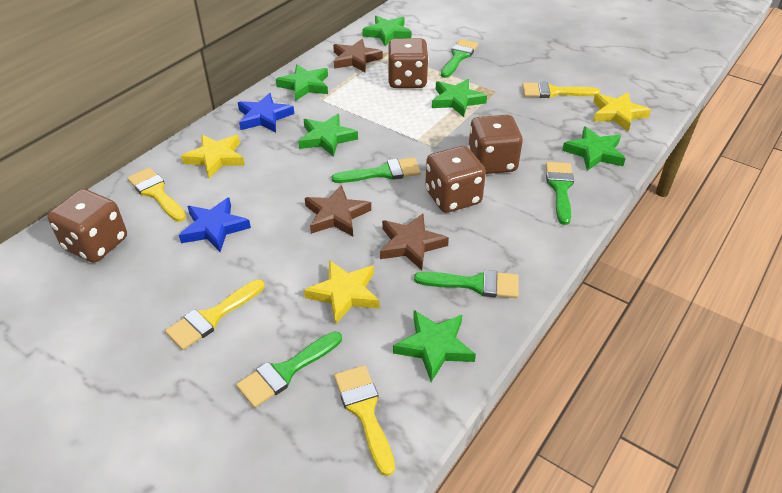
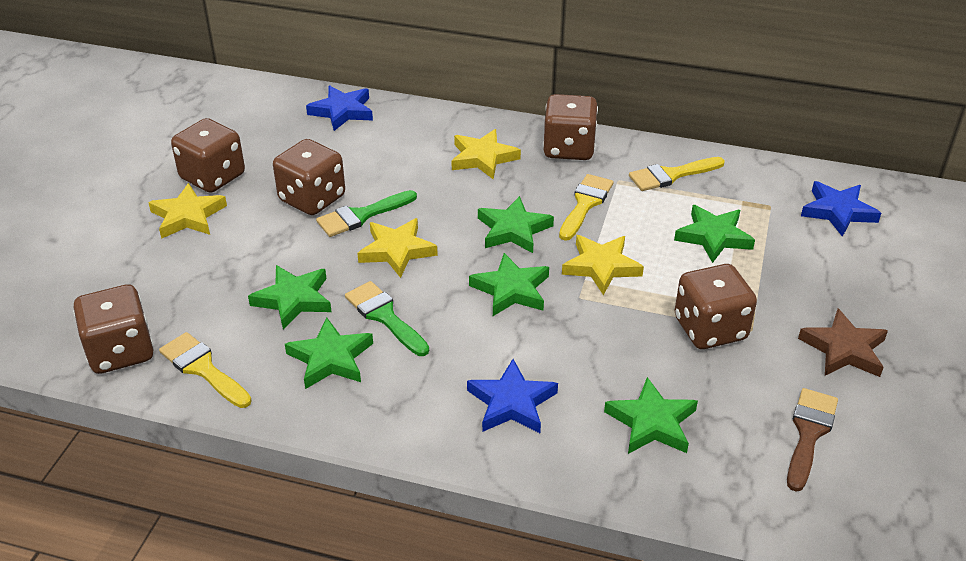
blue star: 2 -> 3
brown brush: 0 -> 1
brown dice: 4 -> 5
brown star: 3 -> 1
green brush: 5 -> 2
yellow brush: 4 -> 3
yellow star: 3 -> 4

